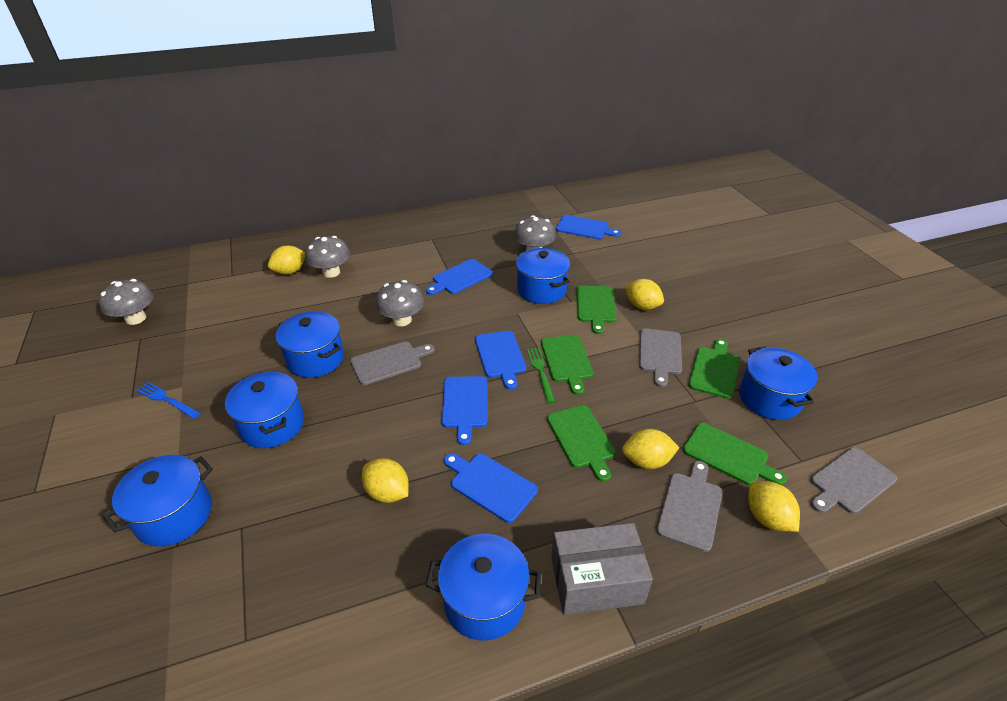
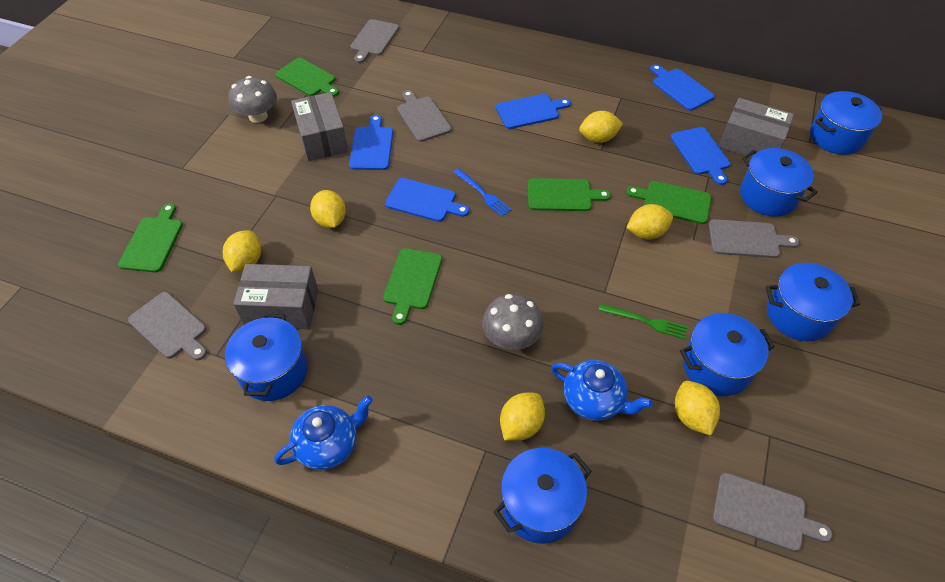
blue teapot: 0 -> 2
grey box: 1 -> 3
grey cutting board: 4 -> 5
grey mushroom: 4 -> 2
yellow lemon: 5 -> 6

